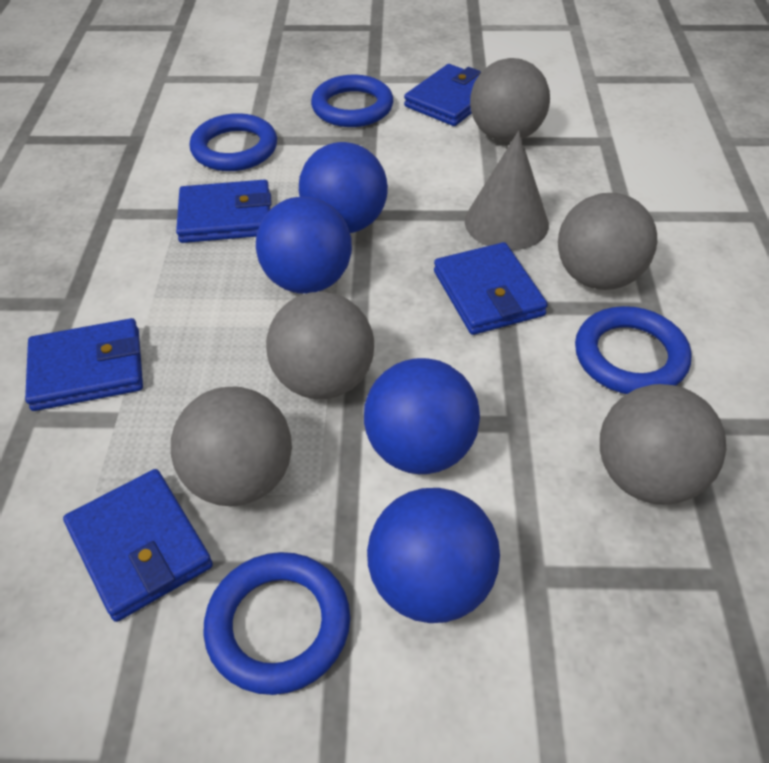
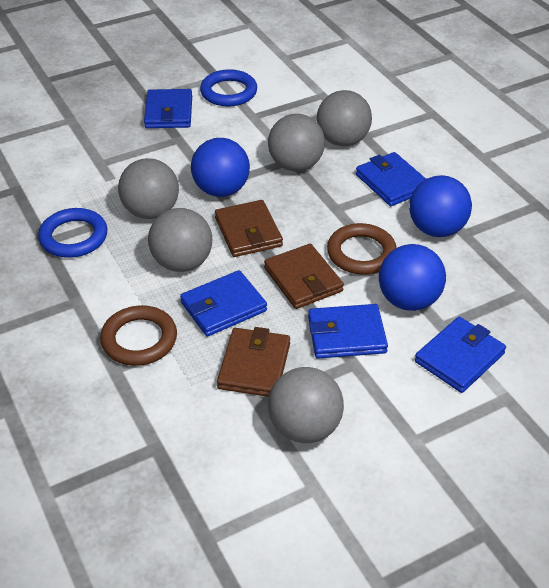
blue ball: 4 -> 3
blue ring: 4 -> 2
brown ring: 0 -> 2
brown wallet: 0 -> 3
grey cone: 1 -> 0

